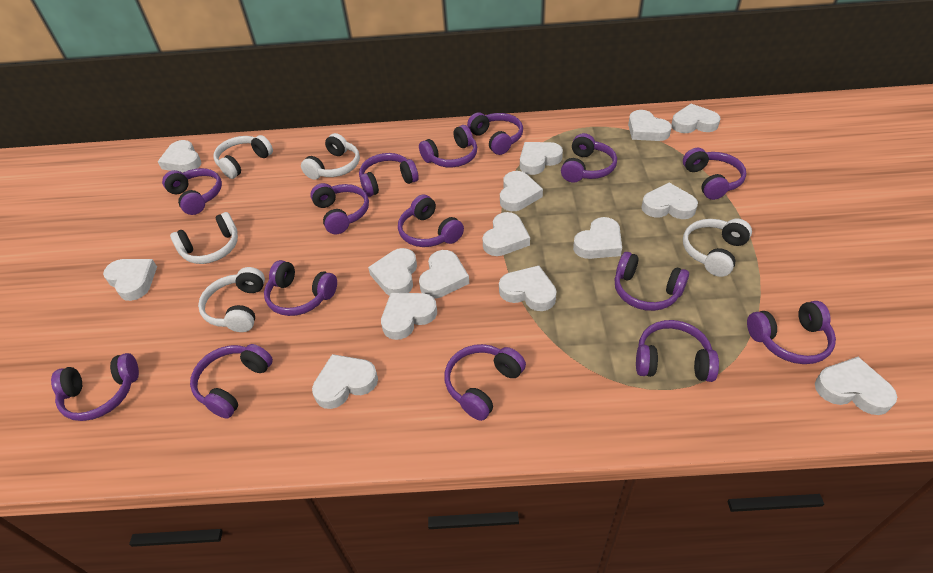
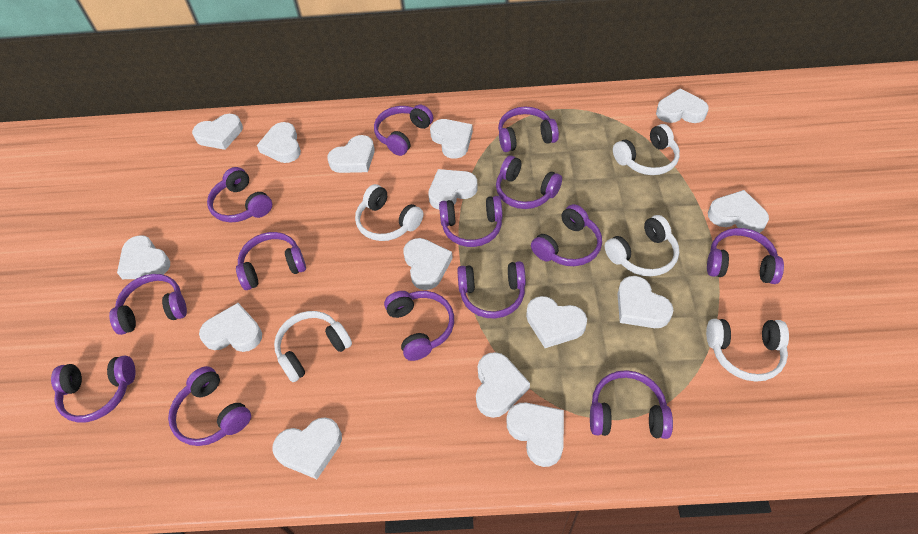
purple headphones: 15 -> 14

